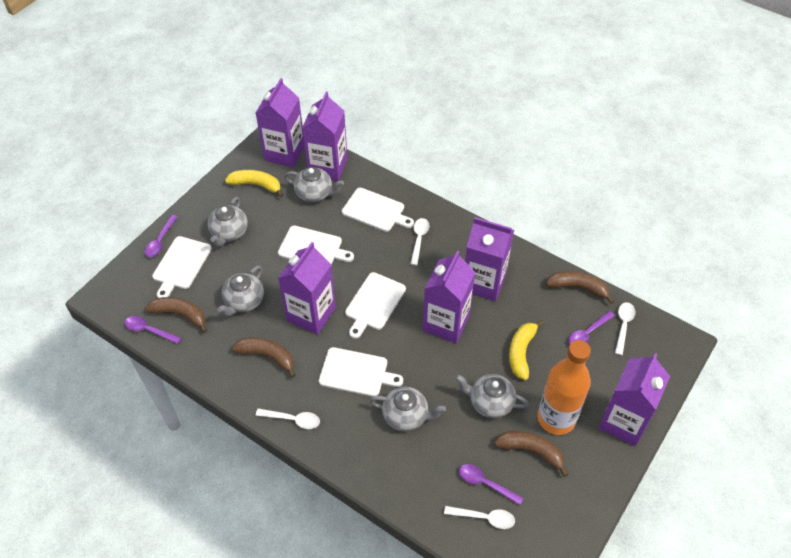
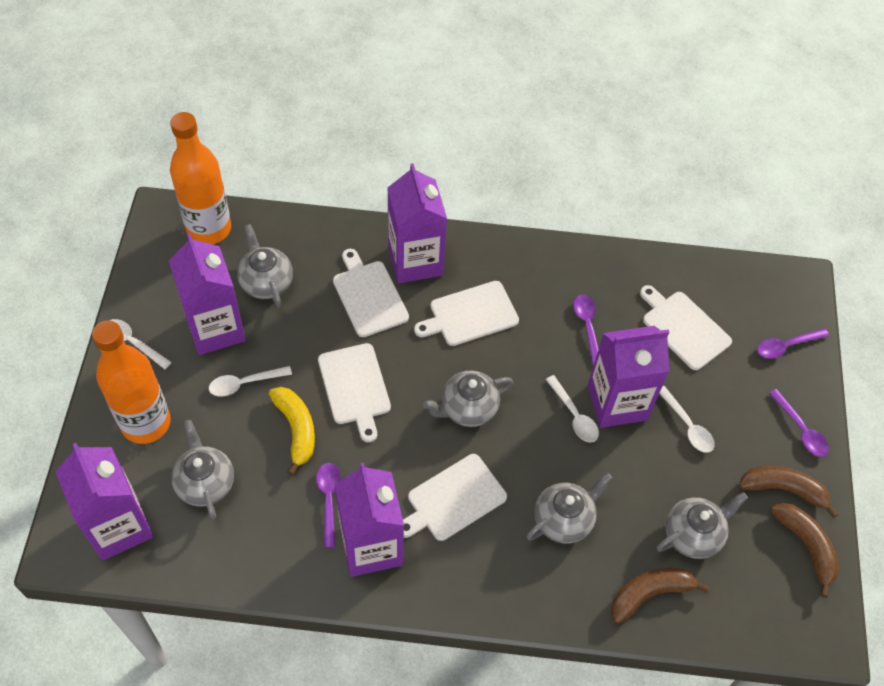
brown banana: 4 -> 3
orange bottle: 1 -> 2
purple carton: 6 -> 5
yellow banana: 2 -> 1

